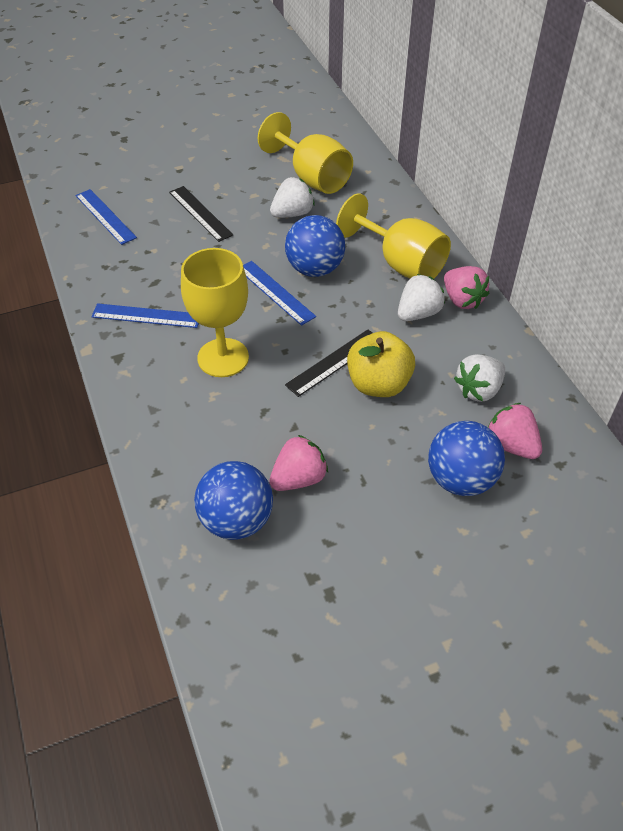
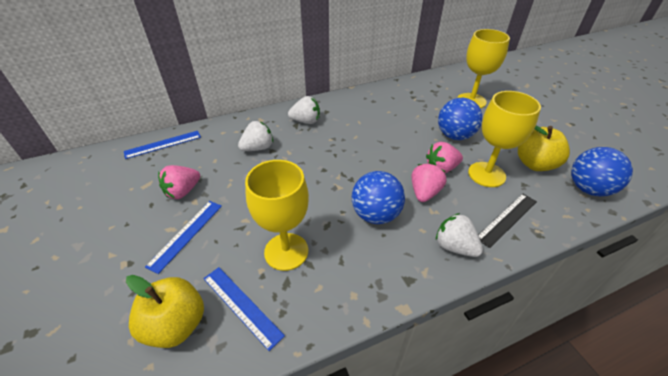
black ruler: 2 -> 1
yellow apple: 1 -> 2

